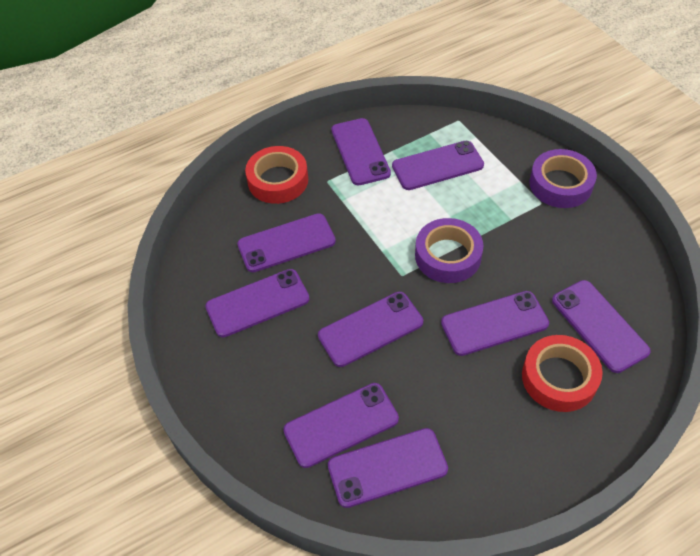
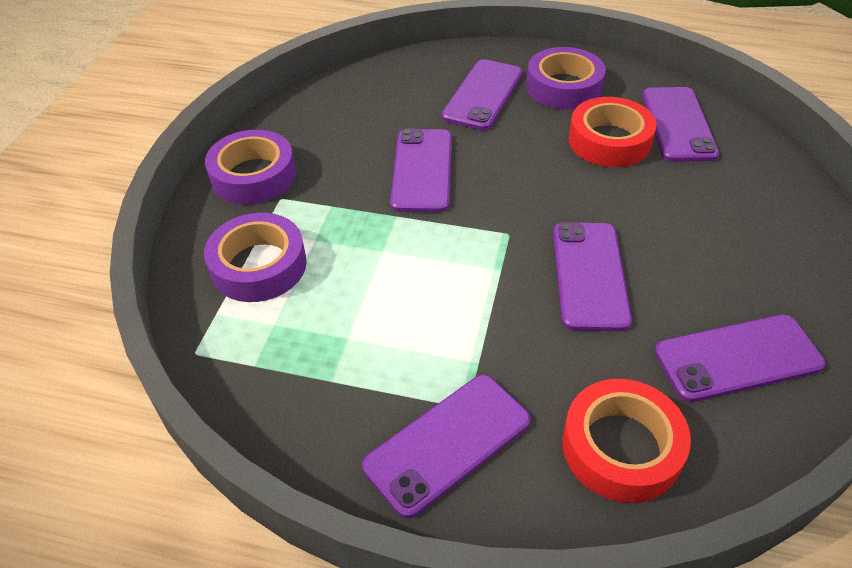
purple phone: 9 -> 6
purple tape: 2 -> 3

